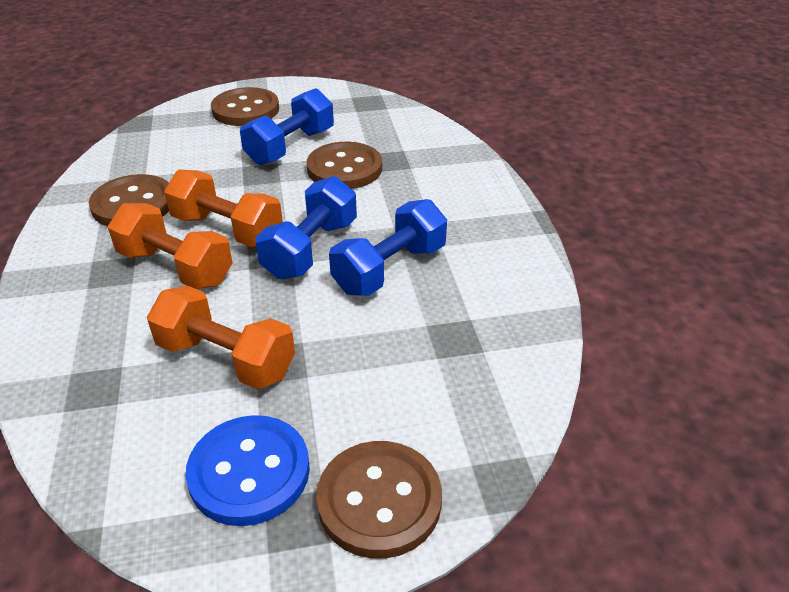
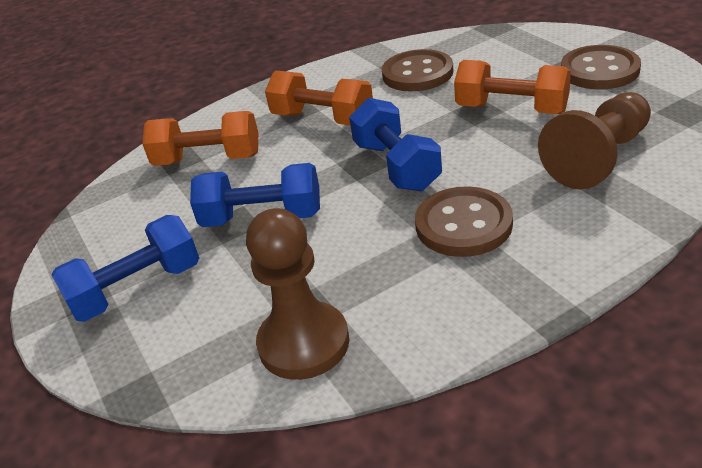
blue button: 1 -> 0
brown button: 4 -> 3
brown pawn: 0 -> 2

